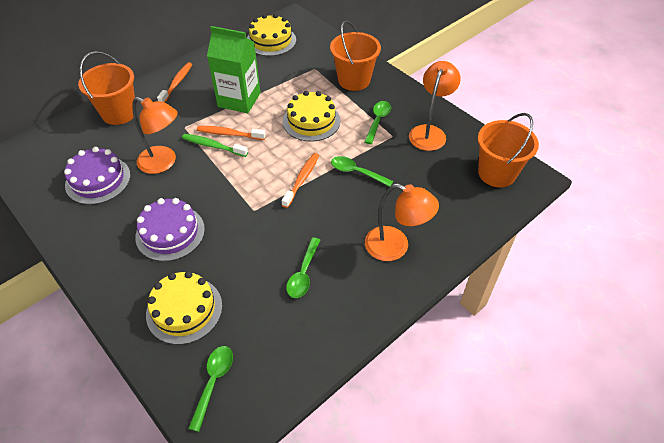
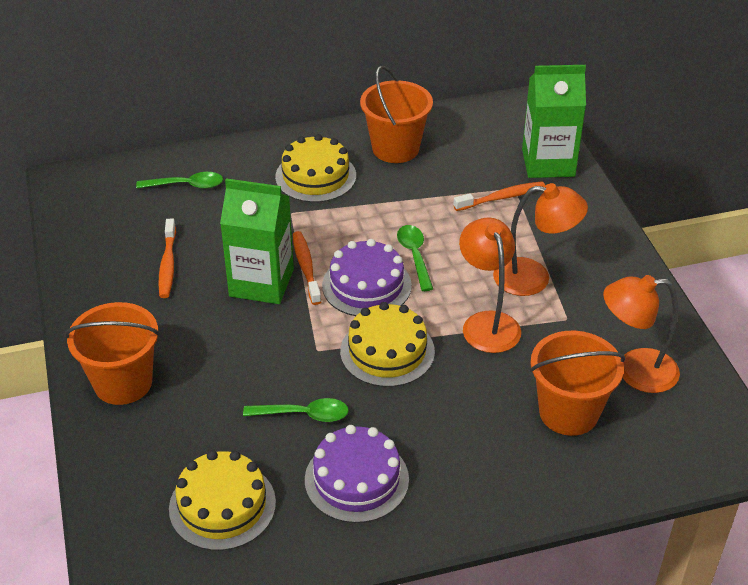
green carton: 1 -> 2
green spoon: 4 -> 3
green toothbrush: 1 -> 0

